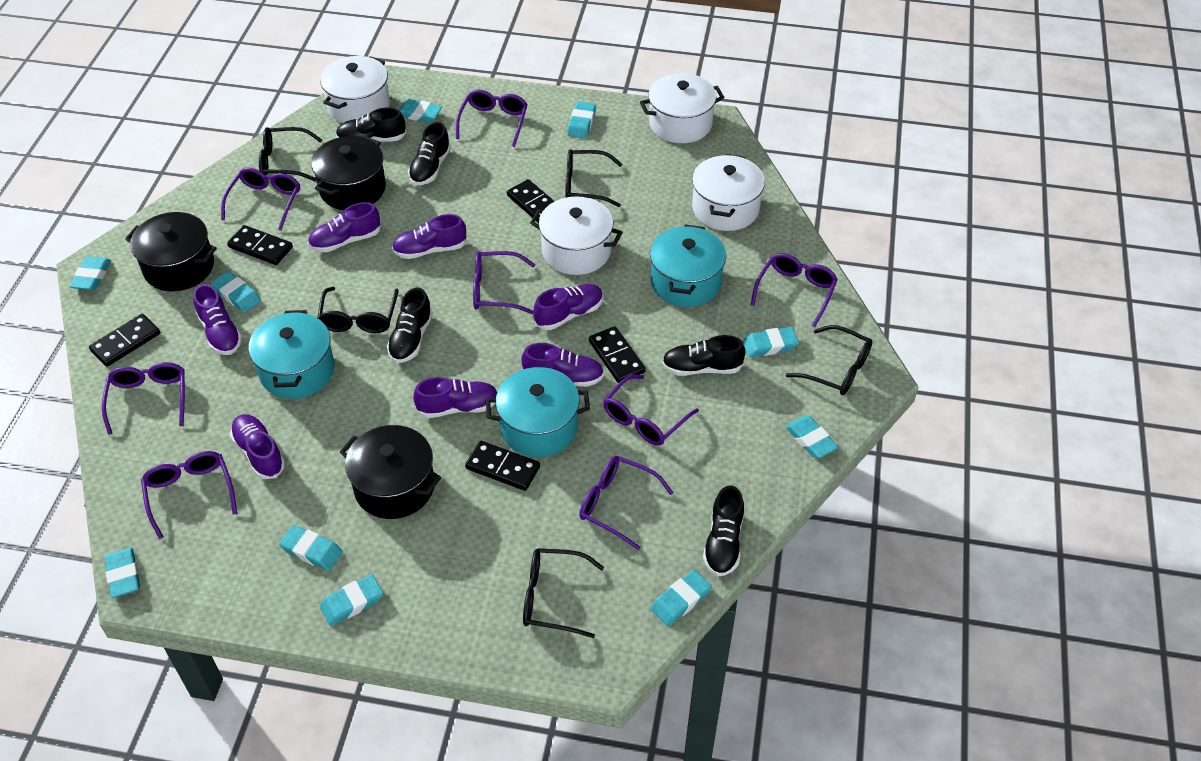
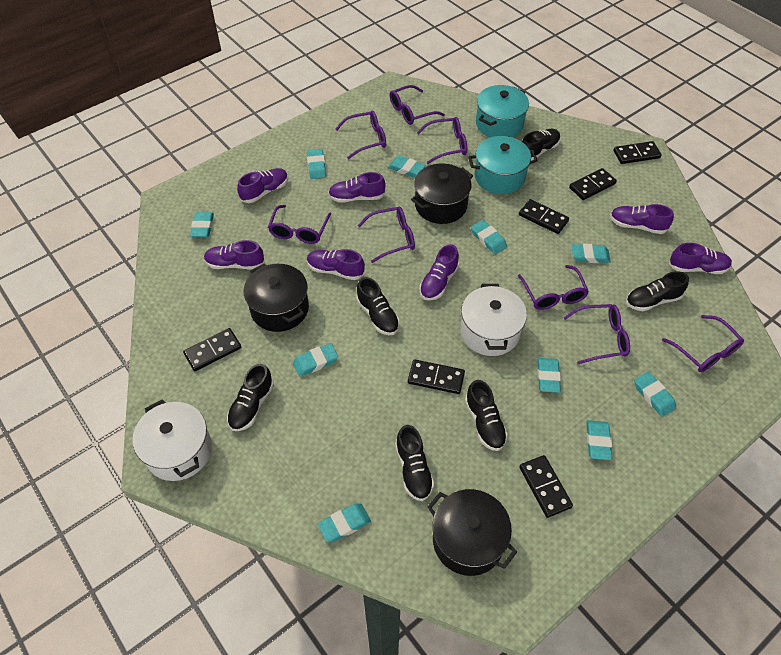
black domino: 5 -> 6
black glasses: 5 -> 0
black shoe: 5 -> 6
turquoise pot: 3 -> 2
white pot: 4 -> 2

